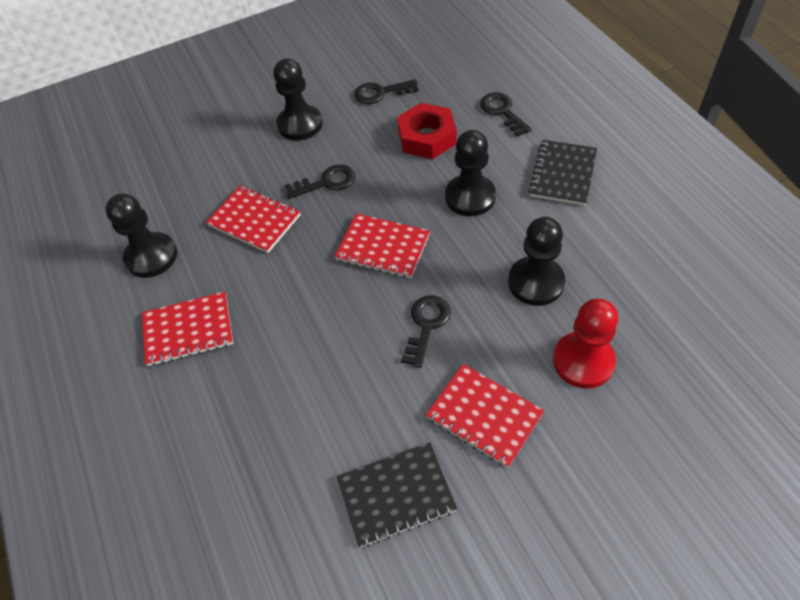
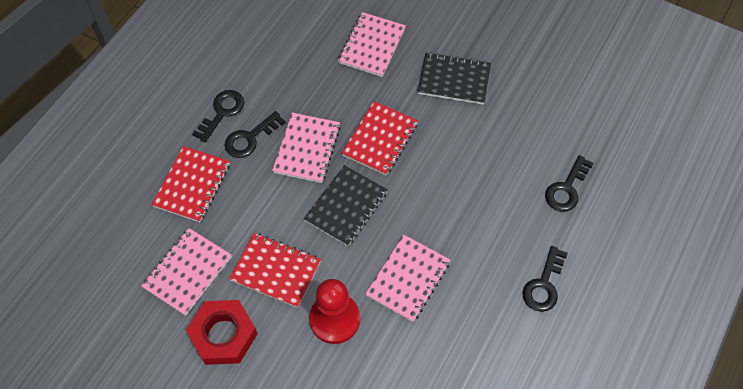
black pawn: 4 -> 0
pink notebook: 0 -> 4
red notebook: 4 -> 3

